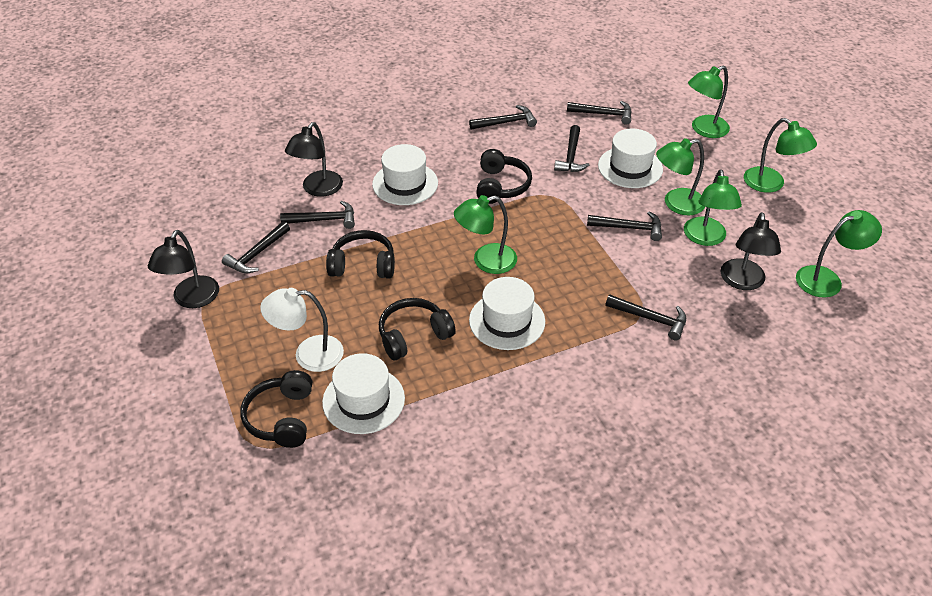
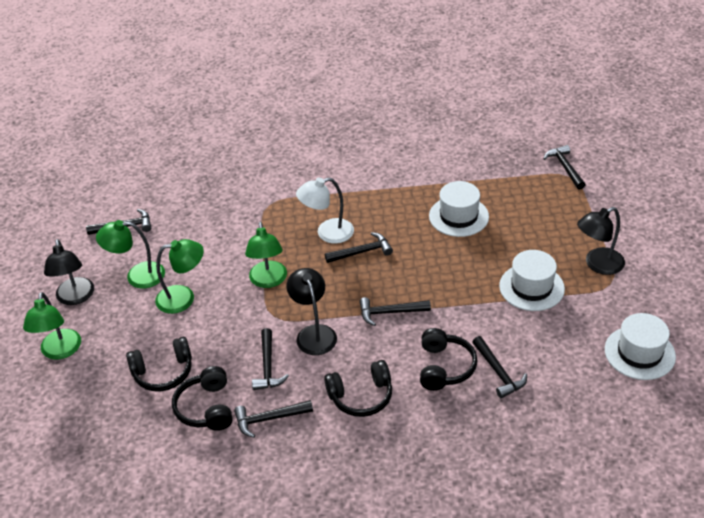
green lamp: 6 -> 4
white hat: 4 -> 3

